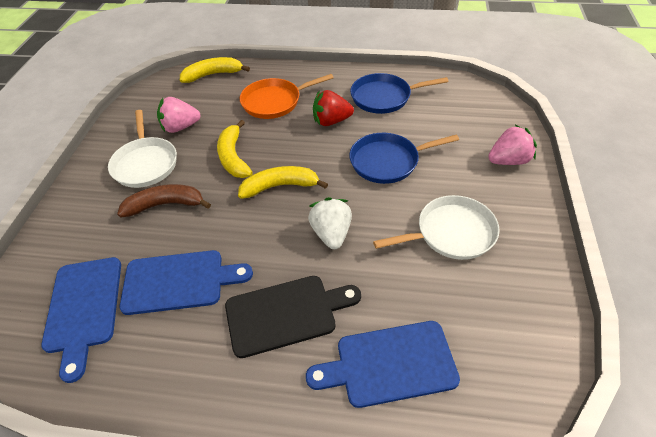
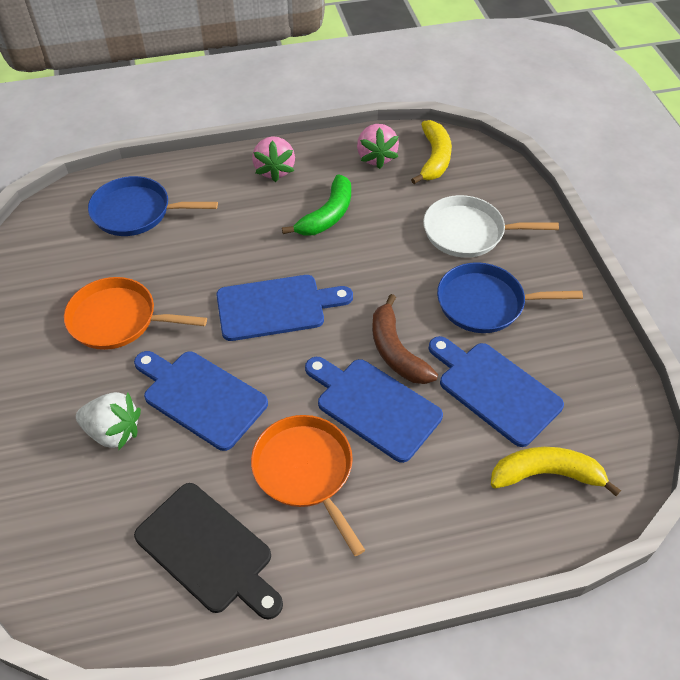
blue cutting board: 3 -> 4
green banana: 0 -> 1
orange pan: 1 -> 2
red strawberry: 1 -> 0
white pan: 2 -> 1
yellow banana: 3 -> 2

